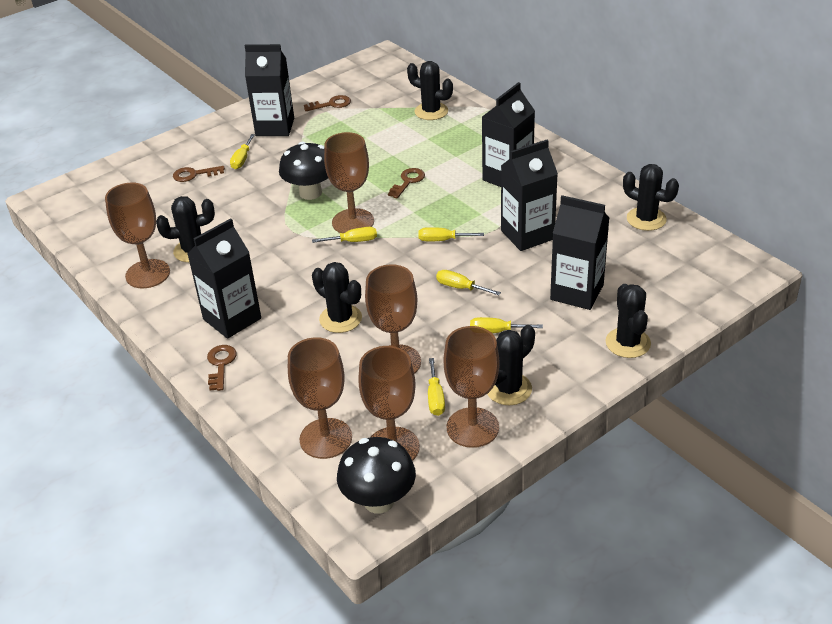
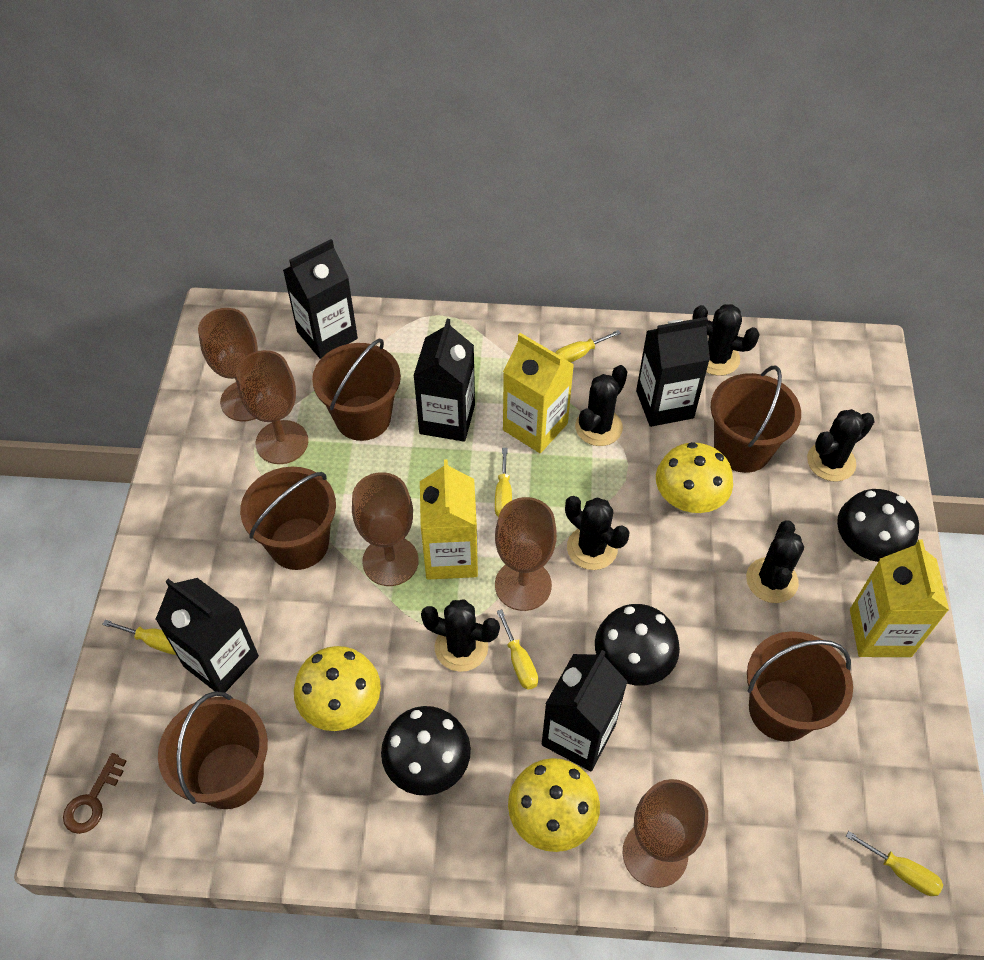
black mushroom: 2 -> 3
brown bucket: 0 -> 5
brown goblet: 6 -> 5
brown key: 4 -> 1
yellow carton: 0 -> 3
yellow mushroom: 0 -> 3
yellow screwdriver: 6 -> 5

